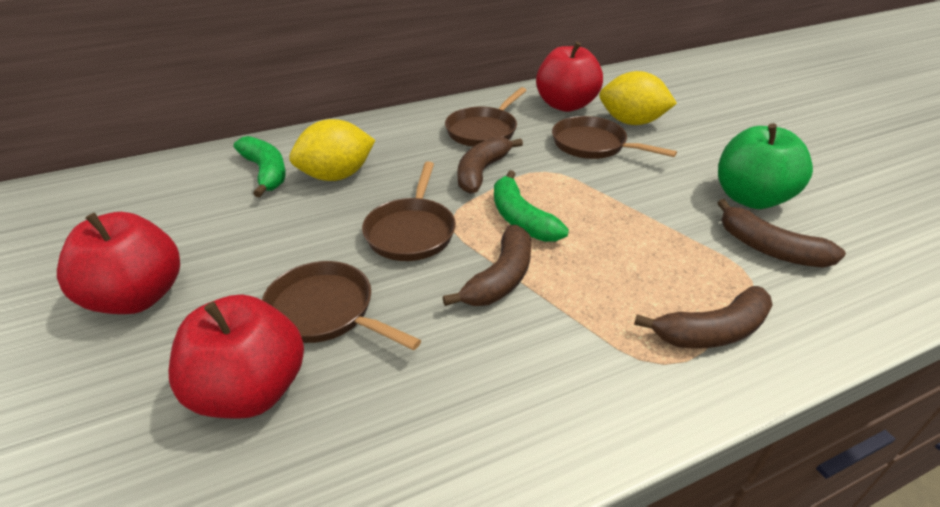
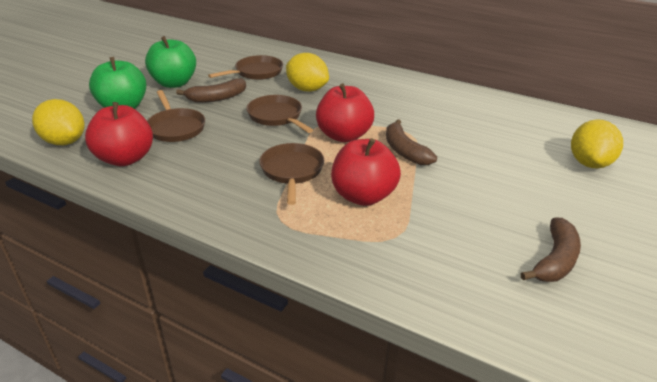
brown banana: 4 -> 3
green apple: 1 -> 2
green banana: 2 -> 0
yellow lemon: 2 -> 3

